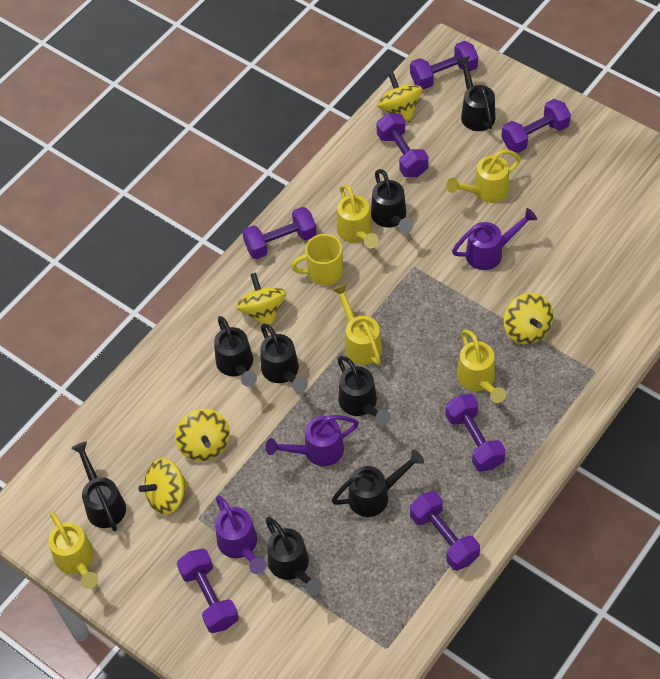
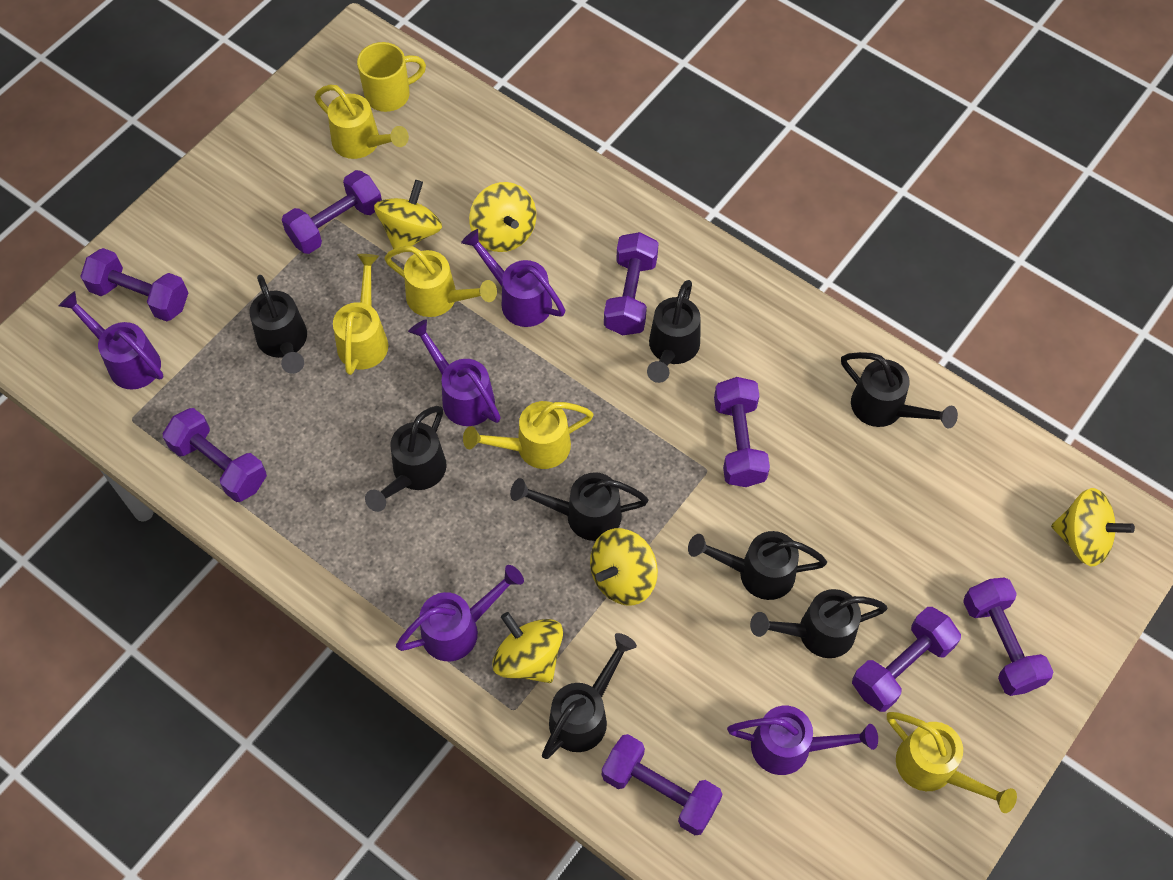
purple dumbbell: 7 -> 8
purple watering can: 3 -> 5

